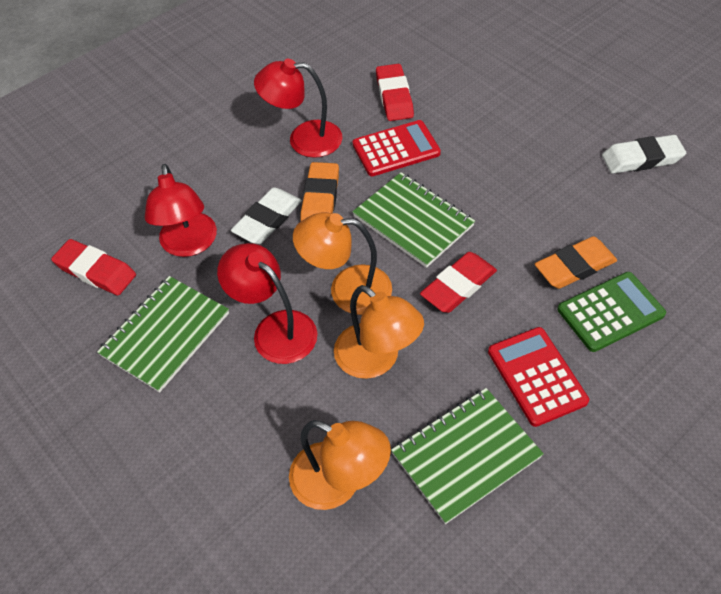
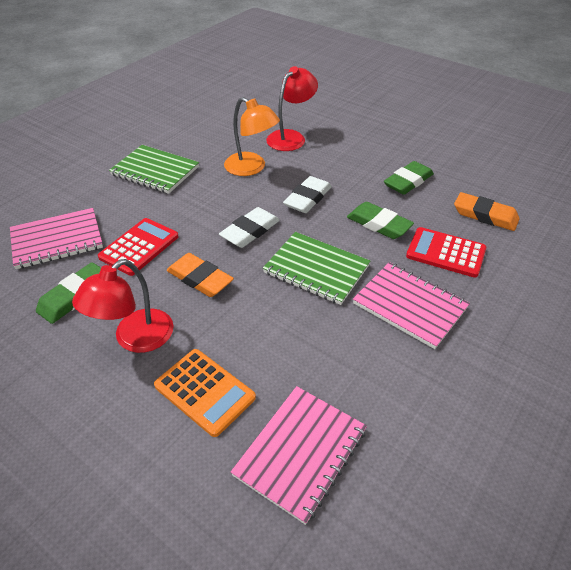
green calculator: 1 -> 0
green eraser: 0 -> 3
green notebook: 3 -> 2
orange calculator: 0 -> 1
orange lamp: 3 -> 1
pink notebook: 0 -> 3
red eraser: 3 -> 0
red lamp: 3 -> 2

